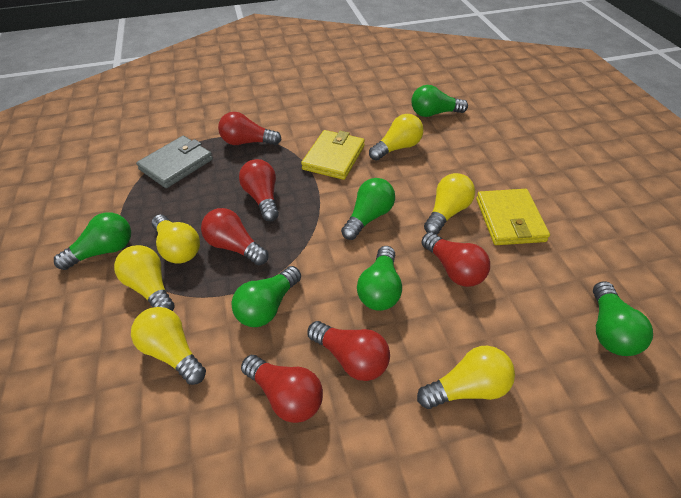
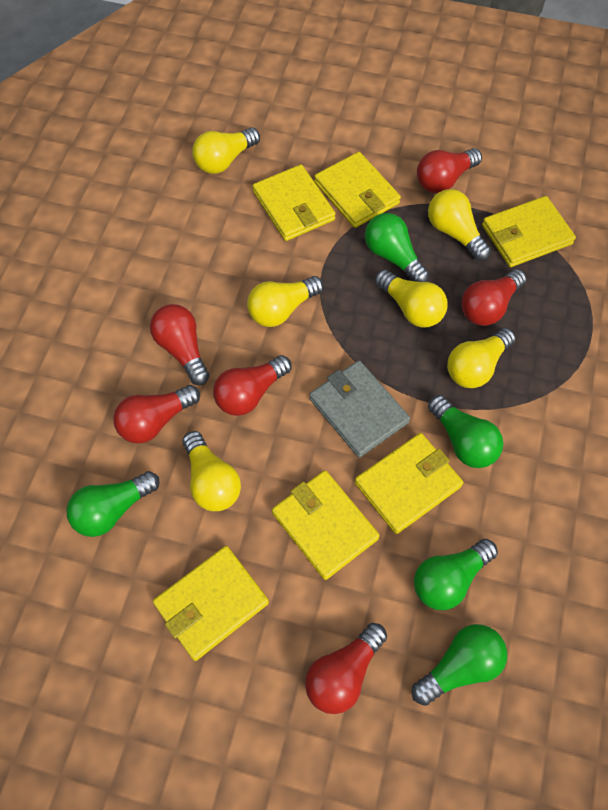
green light bulb: 6 -> 5
yellow wallet: 2 -> 6

